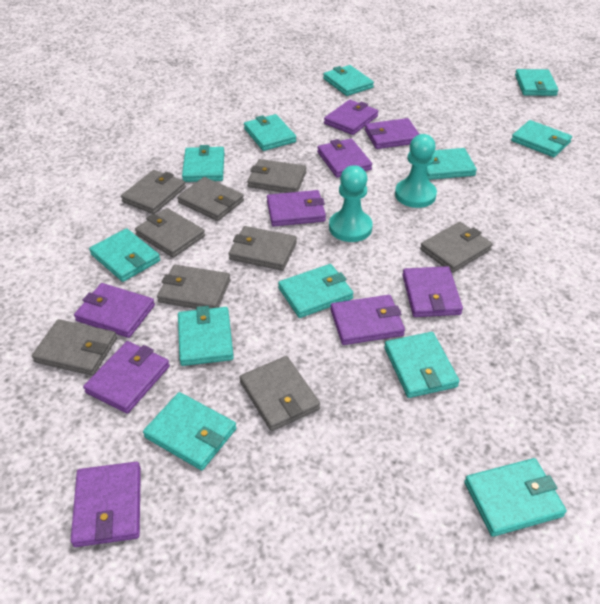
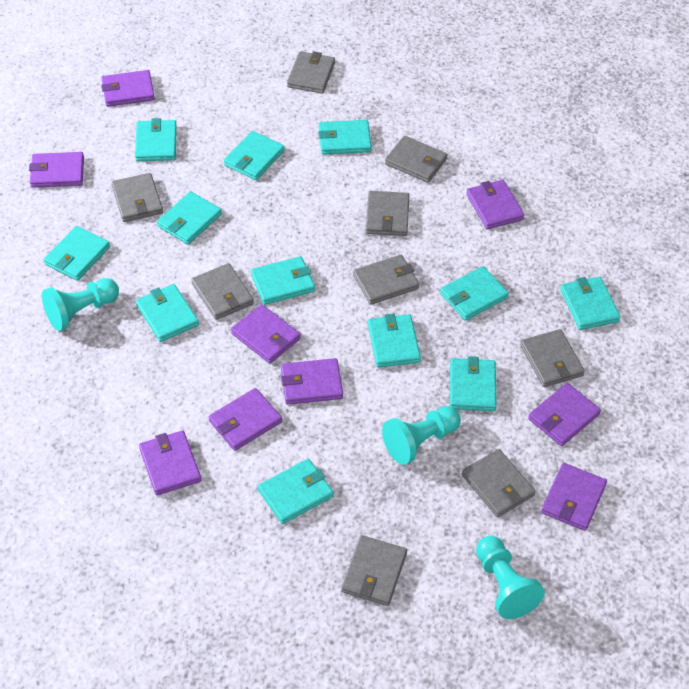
turquoise pawn: 2 -> 3

